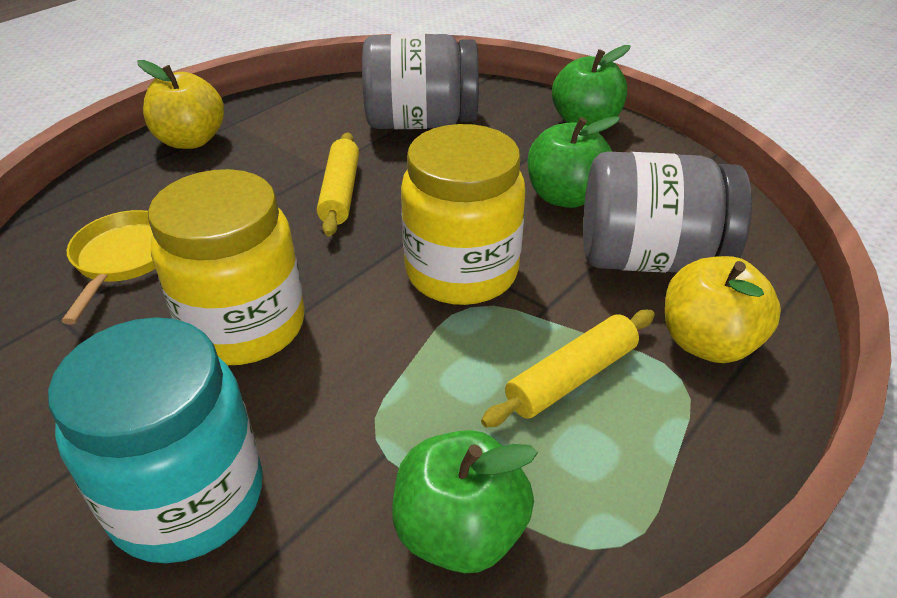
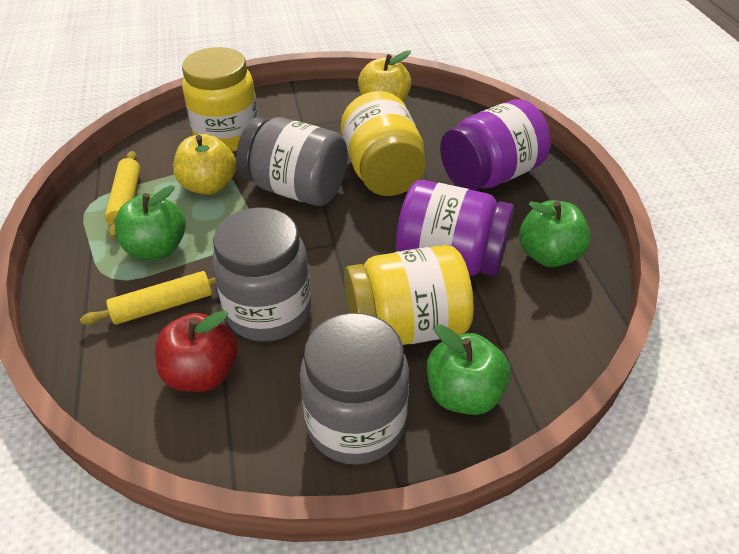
grey jar: 2 -> 3
purple jar: 0 -> 2
red apple: 0 -> 1
turquoise jar: 1 -> 0
yellow jar: 2 -> 3
yellow pan: 1 -> 0

